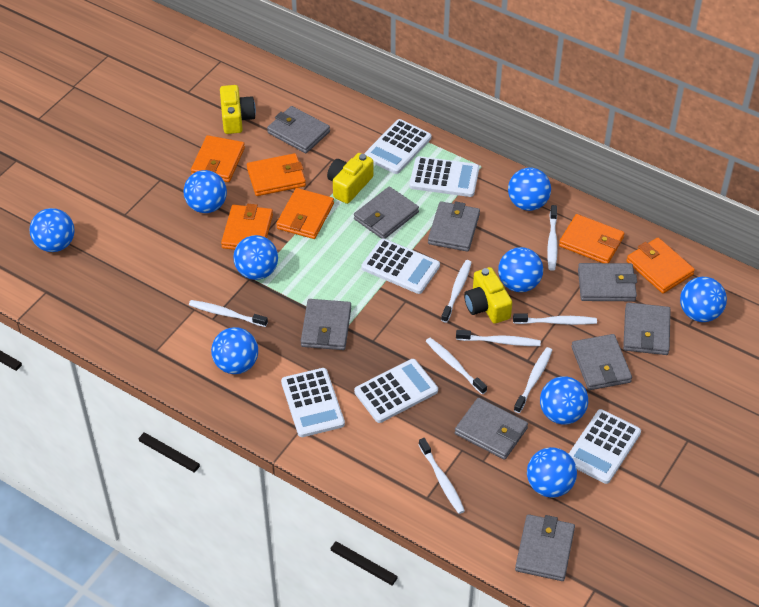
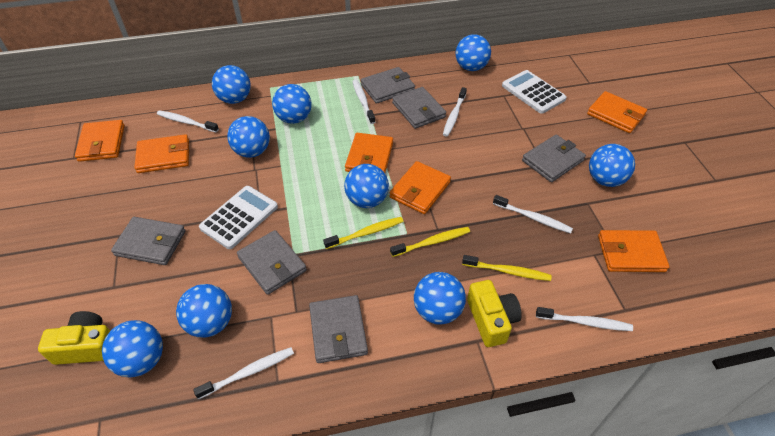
grey wallet: 9 -> 6
white calculator: 6 -> 2
white toothbrush: 8 -> 6
yellow camera: 3 -> 2
yellow toothbrush: 0 -> 3

